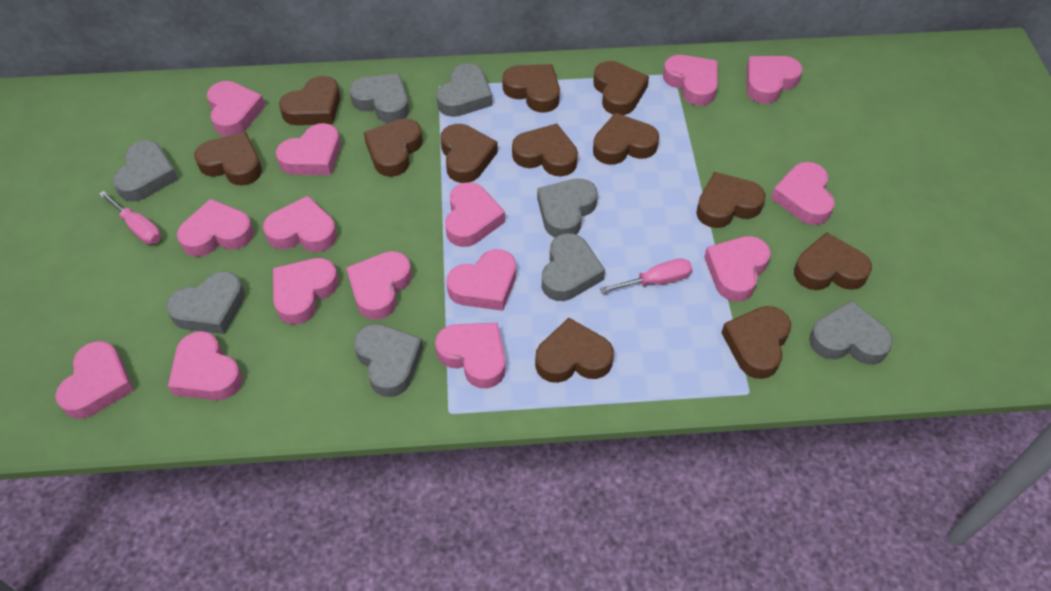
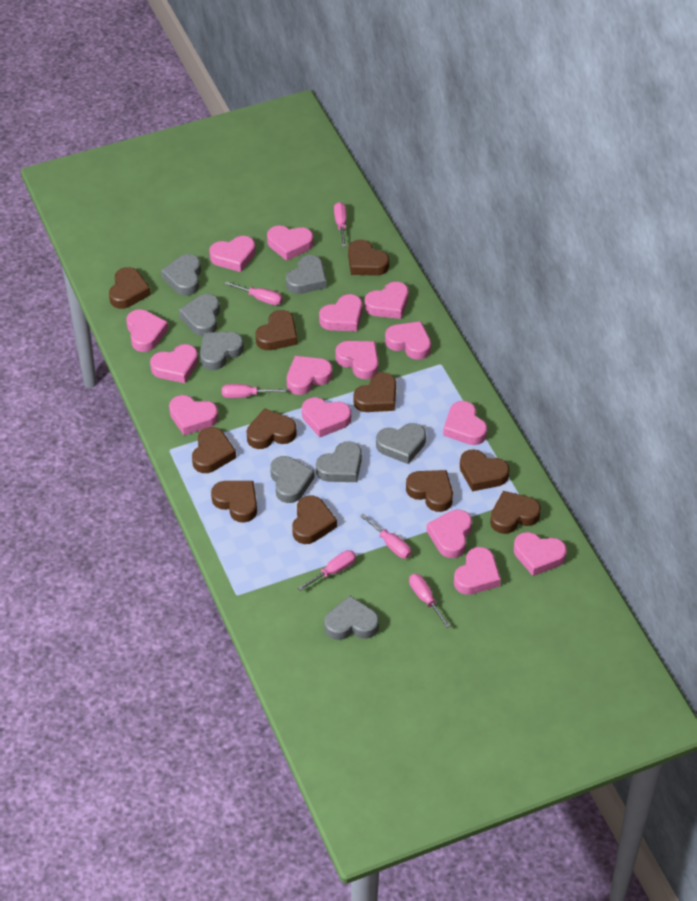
brown heart: 12 -> 11
pink screwdriver: 2 -> 6

